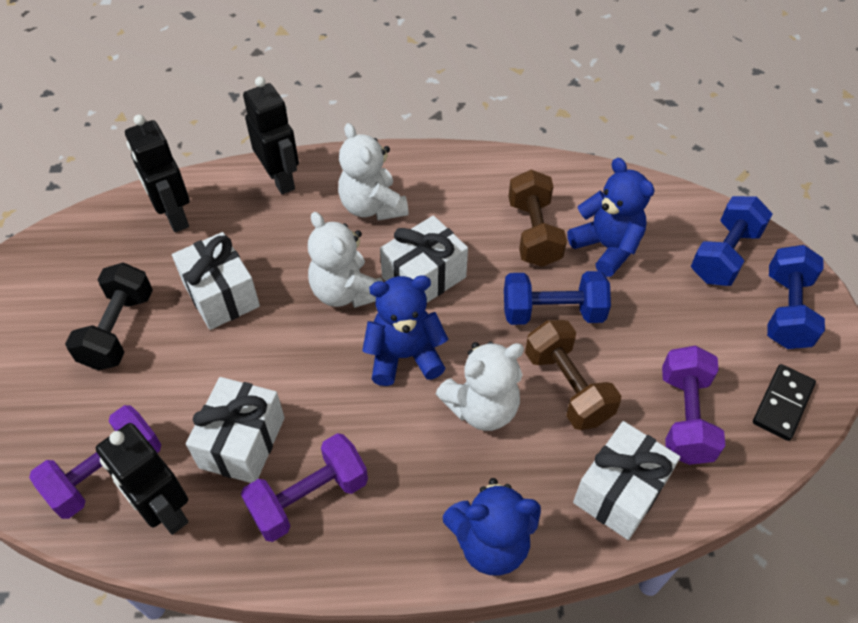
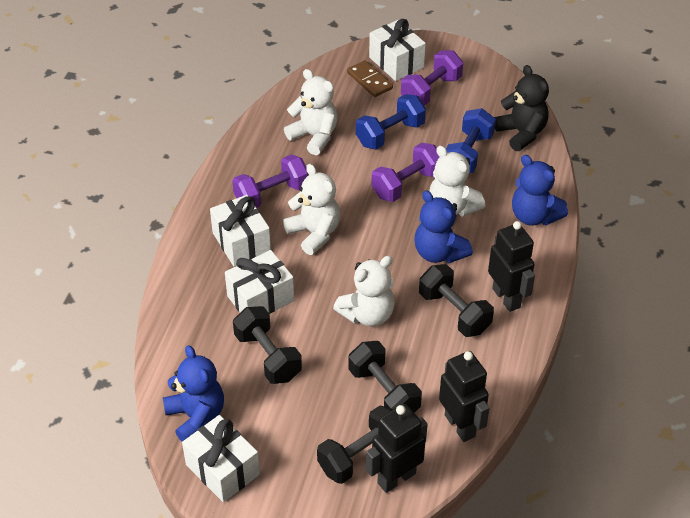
black domino: 1 -> 0
black dumbbell: 1 -> 4
black teddy bear: 0 -> 1
blue dumbbell: 3 -> 2
brown domino: 0 -> 1
brown dumbbell: 2 -> 0
white teddy bear: 3 -> 4

